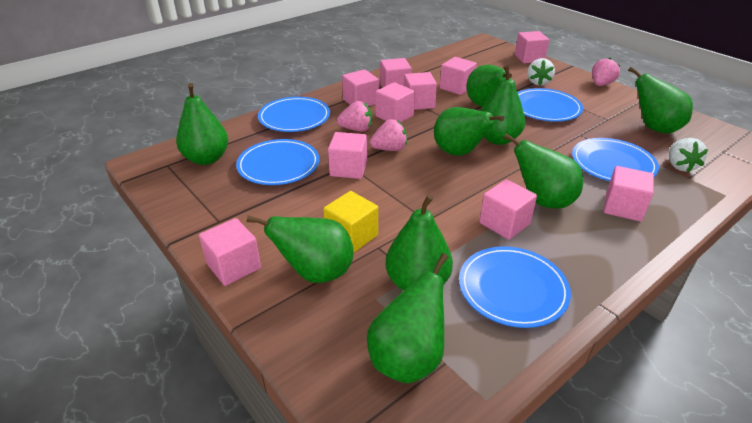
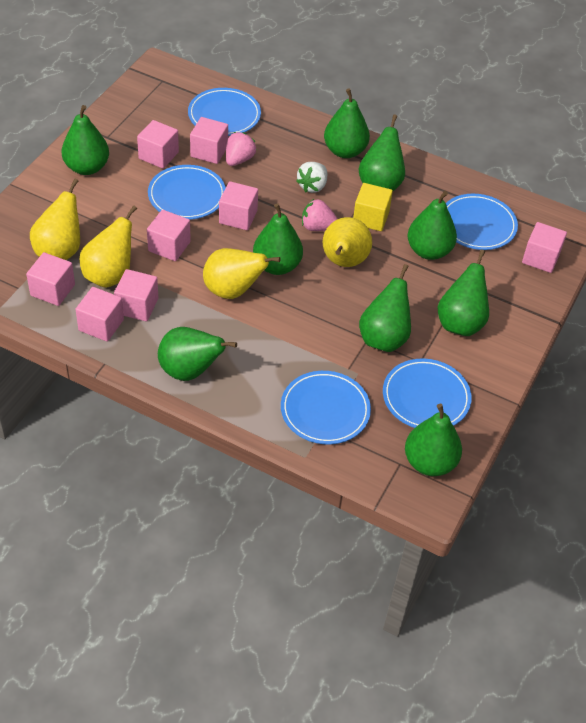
pink cube: 10 -> 8
pink strawberry: 3 -> 2
white strawberry: 2 -> 1
yellow pear: 0 -> 4

